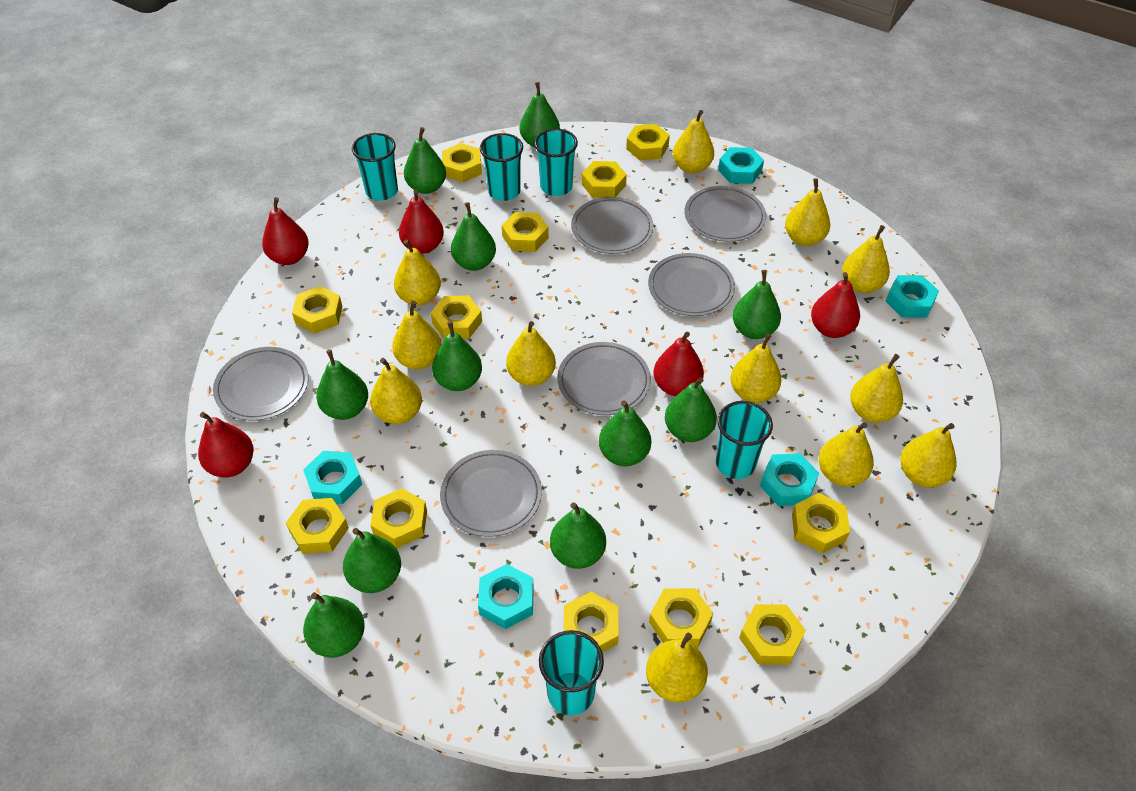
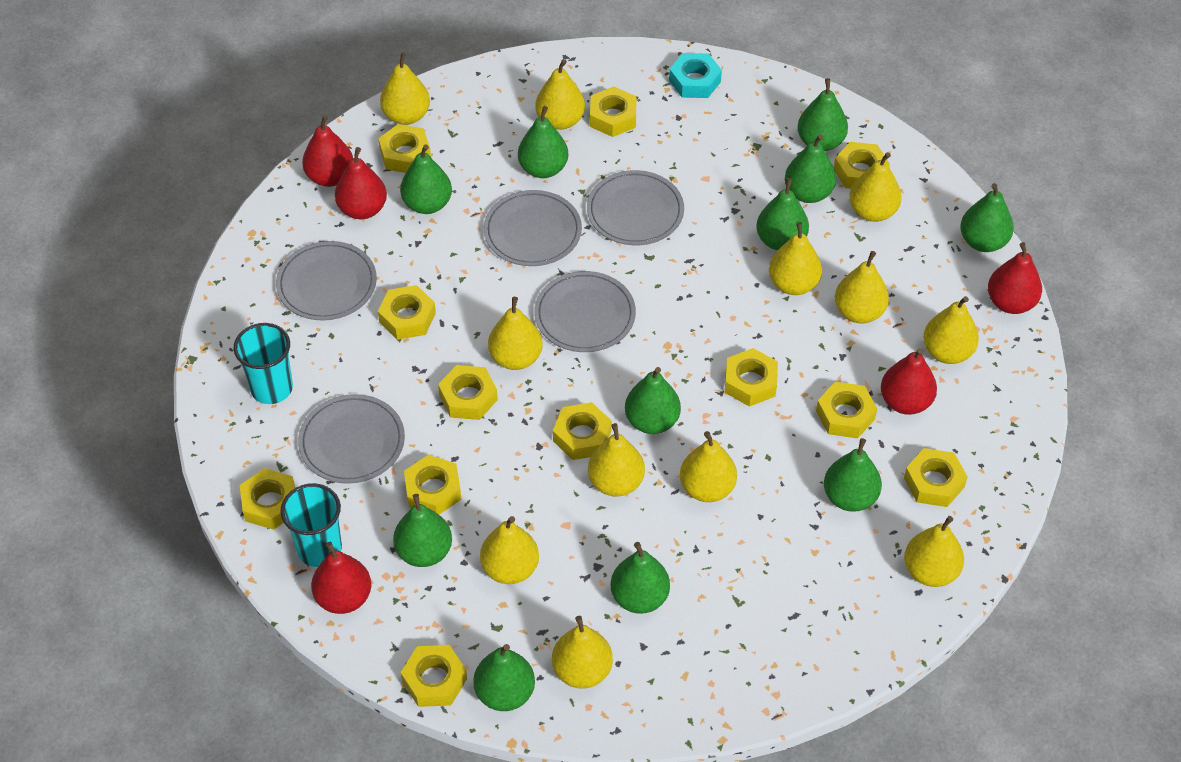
grey plate: 6 -> 5
turquoise cup: 5 -> 2
turquoise nut: 5 -> 1

